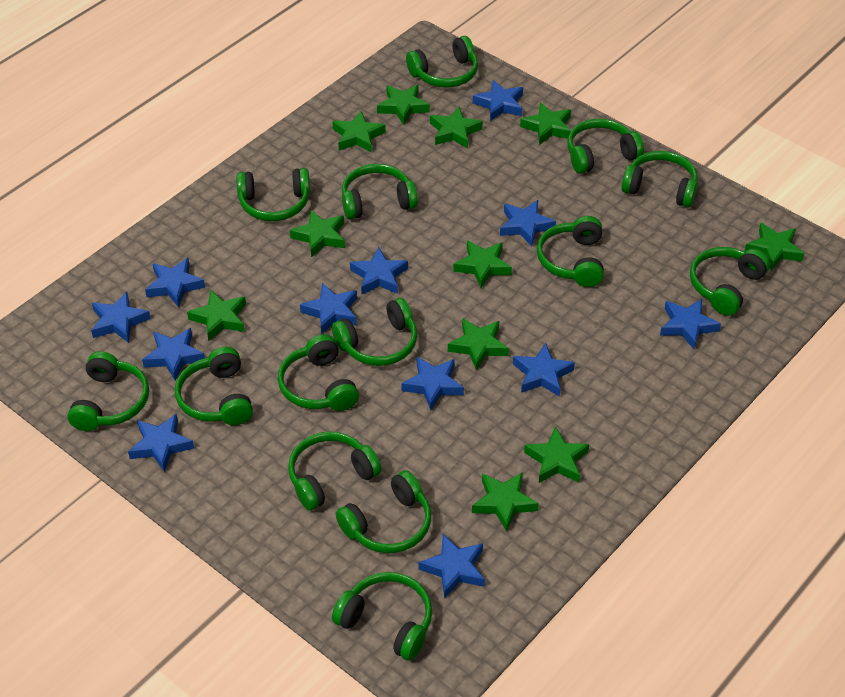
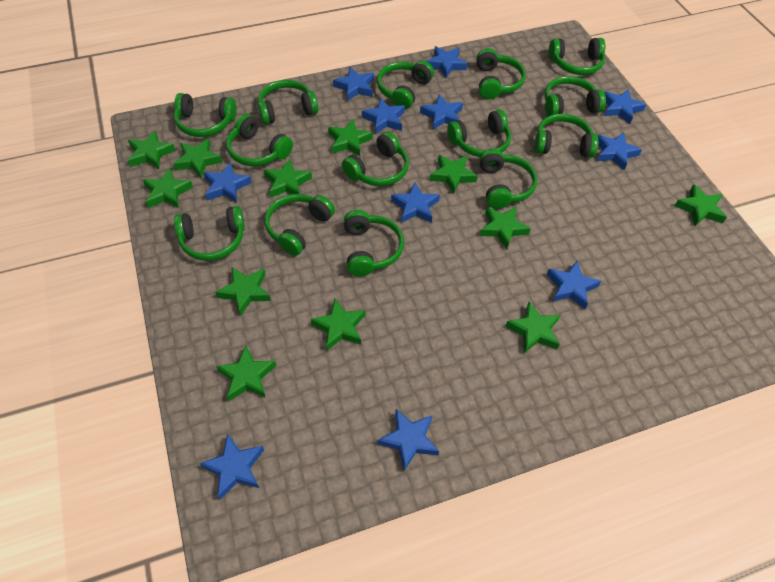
blue star: 12 -> 11
green star: 11 -> 12

